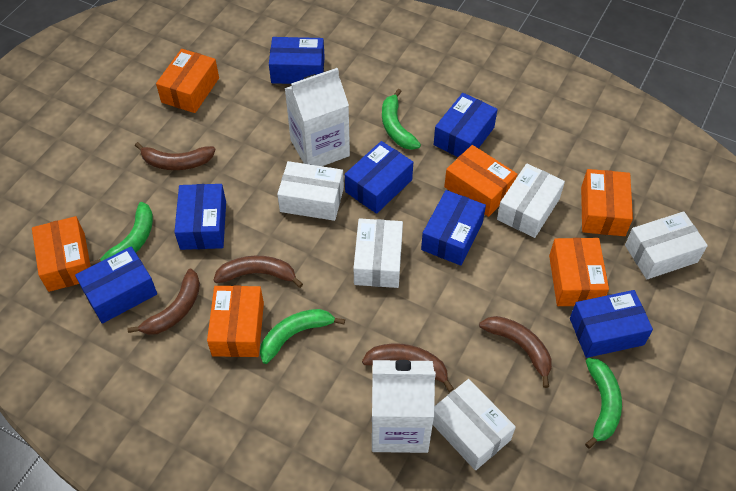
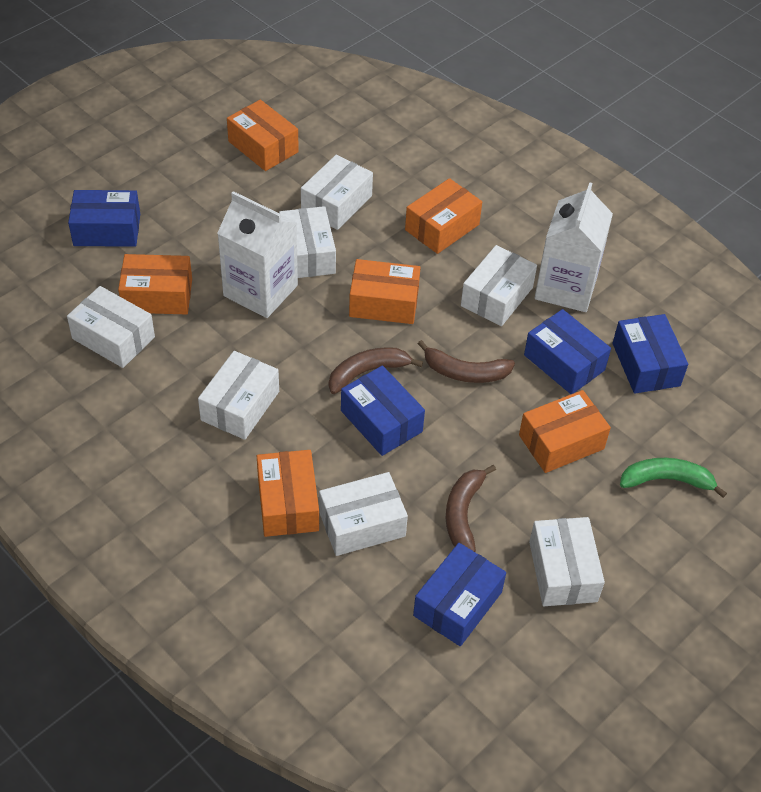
blue box: 7 -> 5
brown banana: 5 -> 3
green banana: 4 -> 1
white box: 5 -> 7

